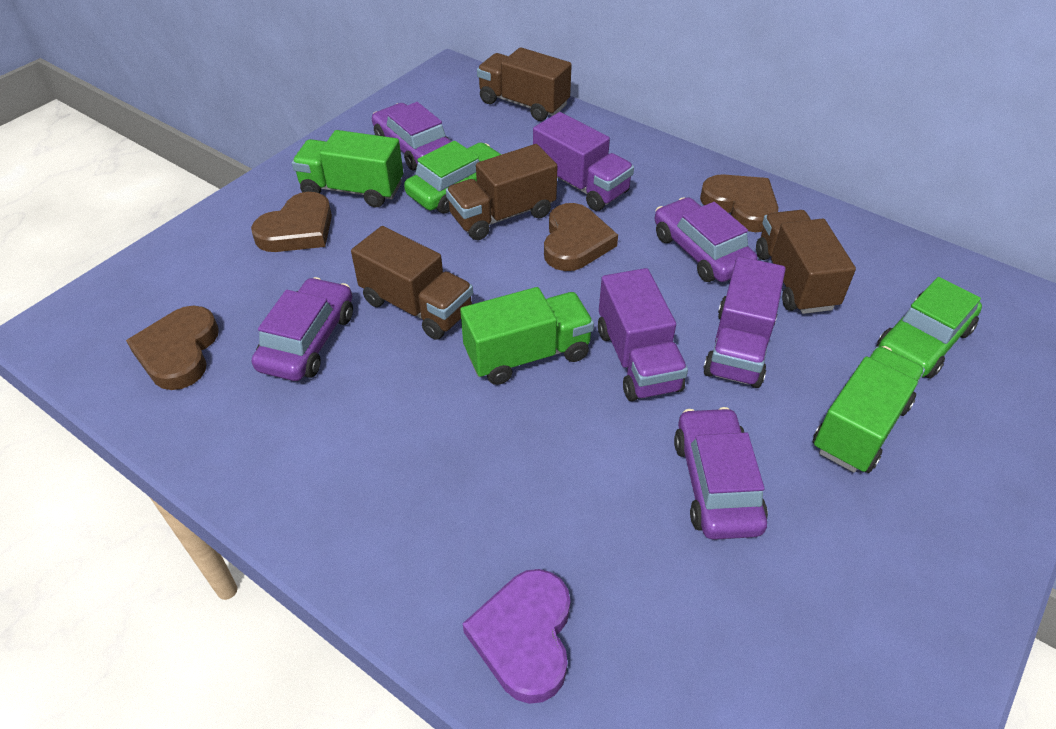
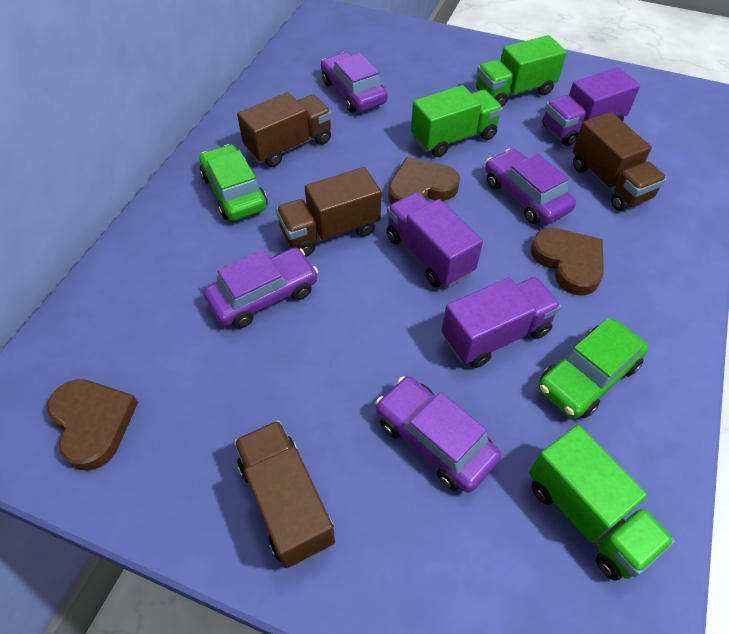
brown heart: 4 -> 3
purple heart: 1 -> 0

